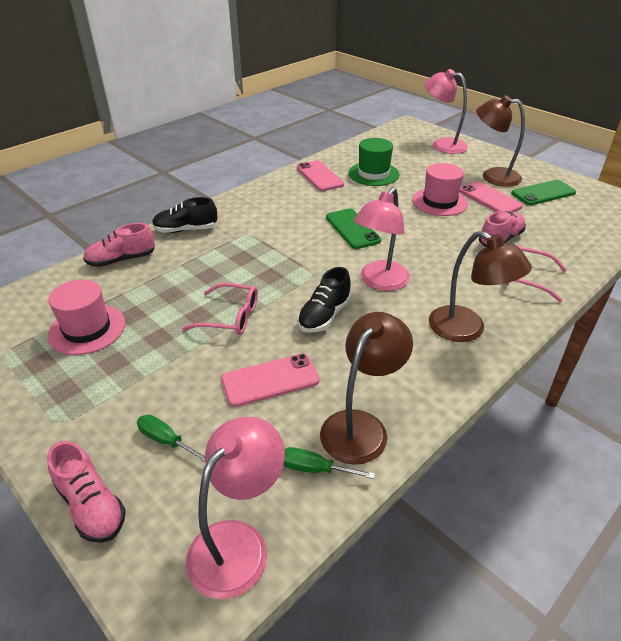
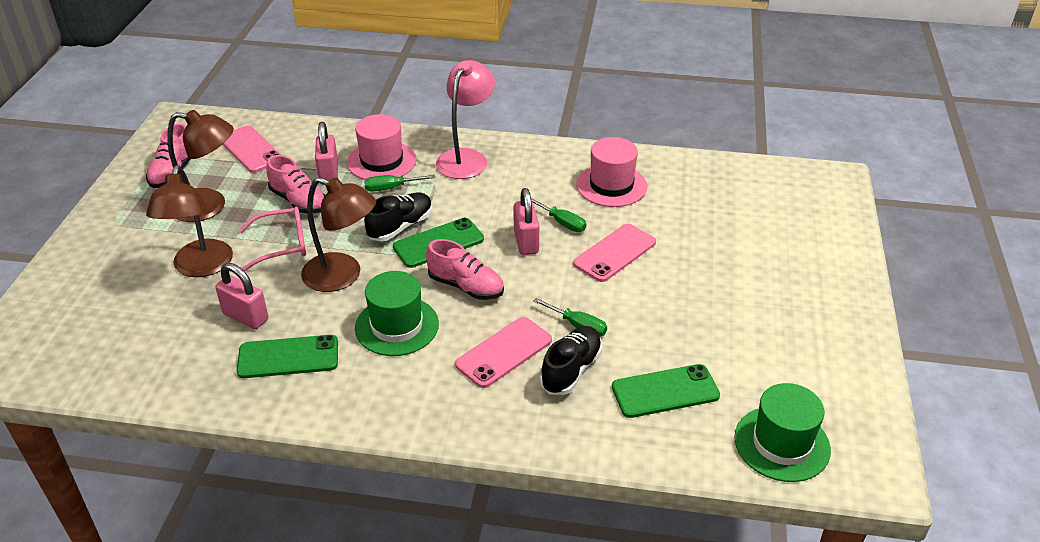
green hat: 1 -> 2
green phone: 2 -> 3
green screwdriver: 2 -> 3
pink glasses: 2 -> 1
pink lamp: 3 -> 1
pink padlock: 0 -> 3

